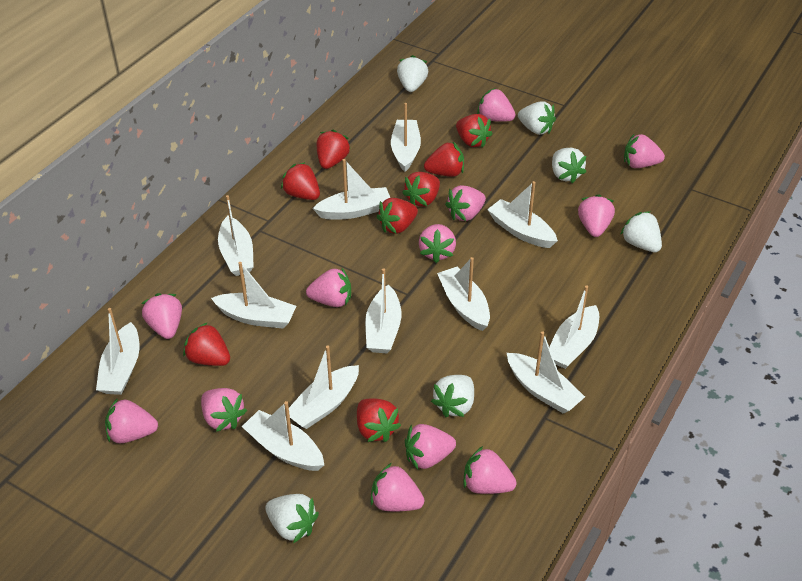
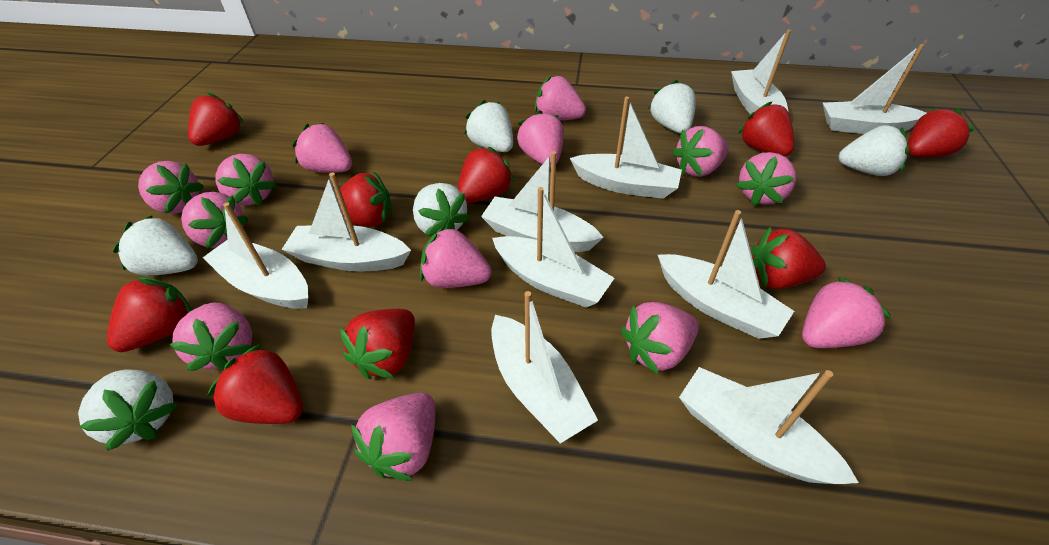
pink strawberry: 12 -> 13
red strawberry: 8 -> 9
white boat: 12 -> 10

